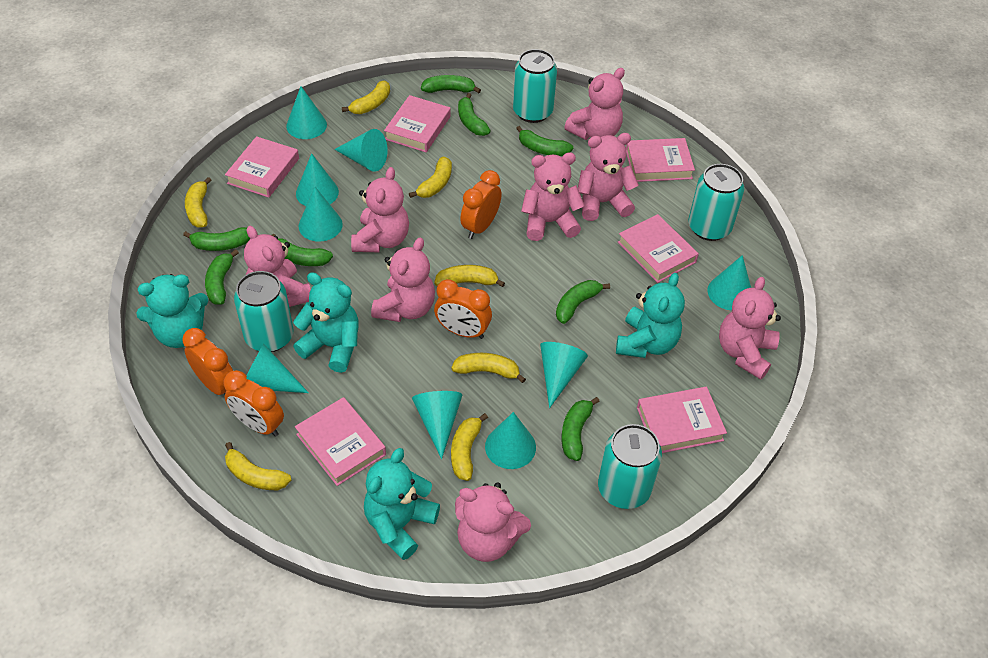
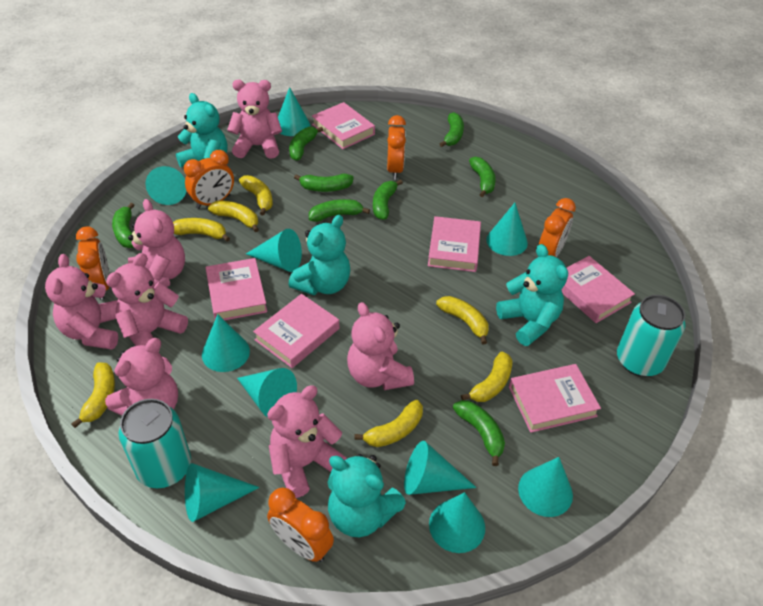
orange clock: 4 -> 5
pink teddy bear: 8 -> 7
turquoise can: 4 -> 2
turquoise cone: 9 -> 10

